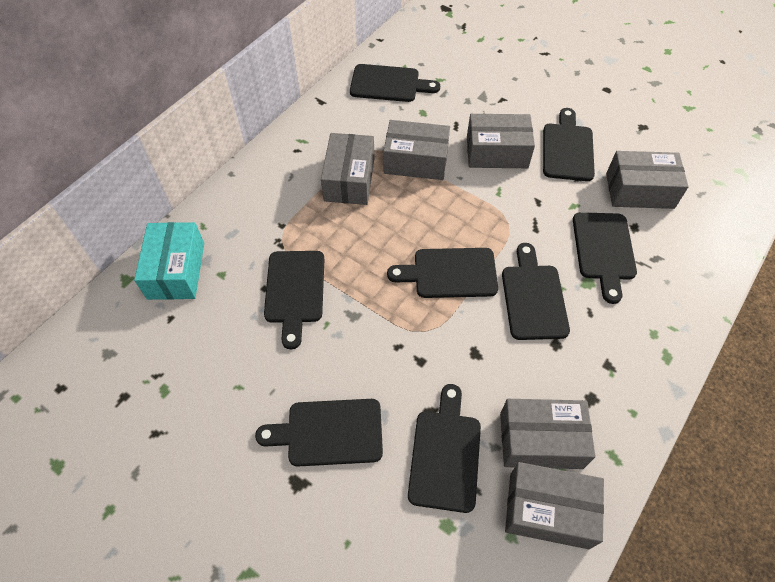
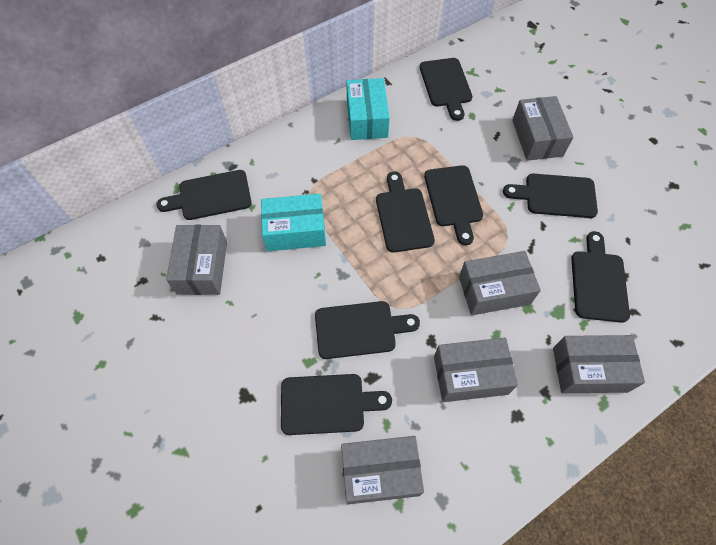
turquoise box: 1 -> 2

